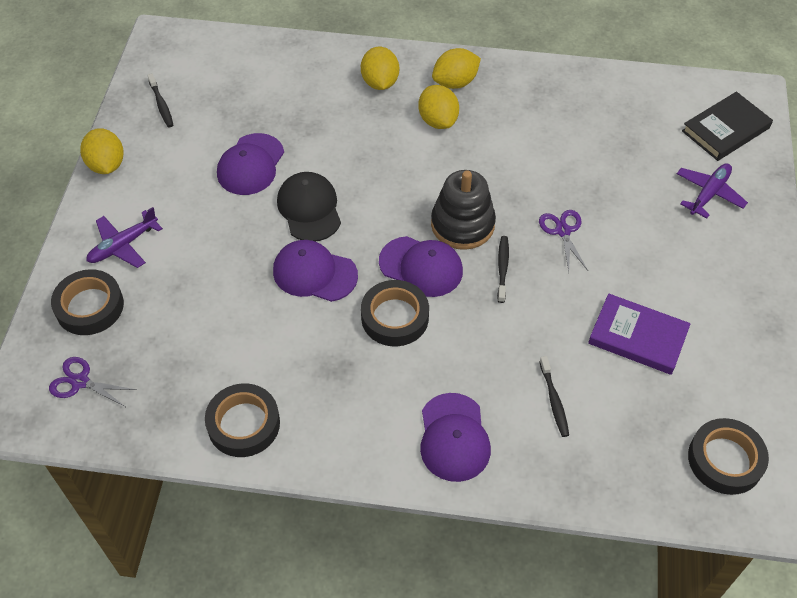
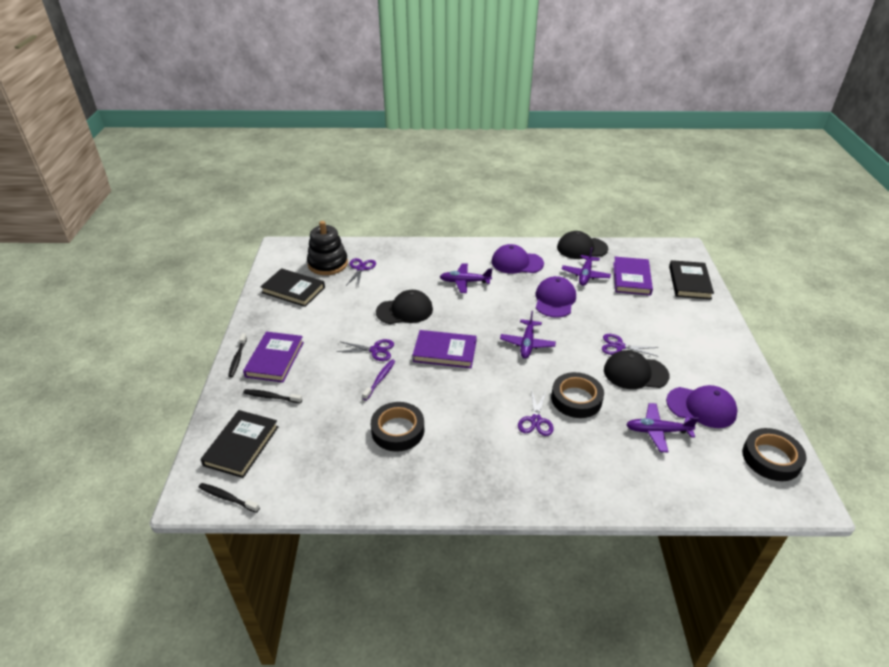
black book: 1 -> 3
black cap: 1 -> 3
black tape: 4 -> 3
purple book: 1 -> 3
purple cap: 4 -> 3
purple plane: 2 -> 4
purple scissors: 2 -> 4
purple toothbrush: 0 -> 1
yellow lemon: 4 -> 0

